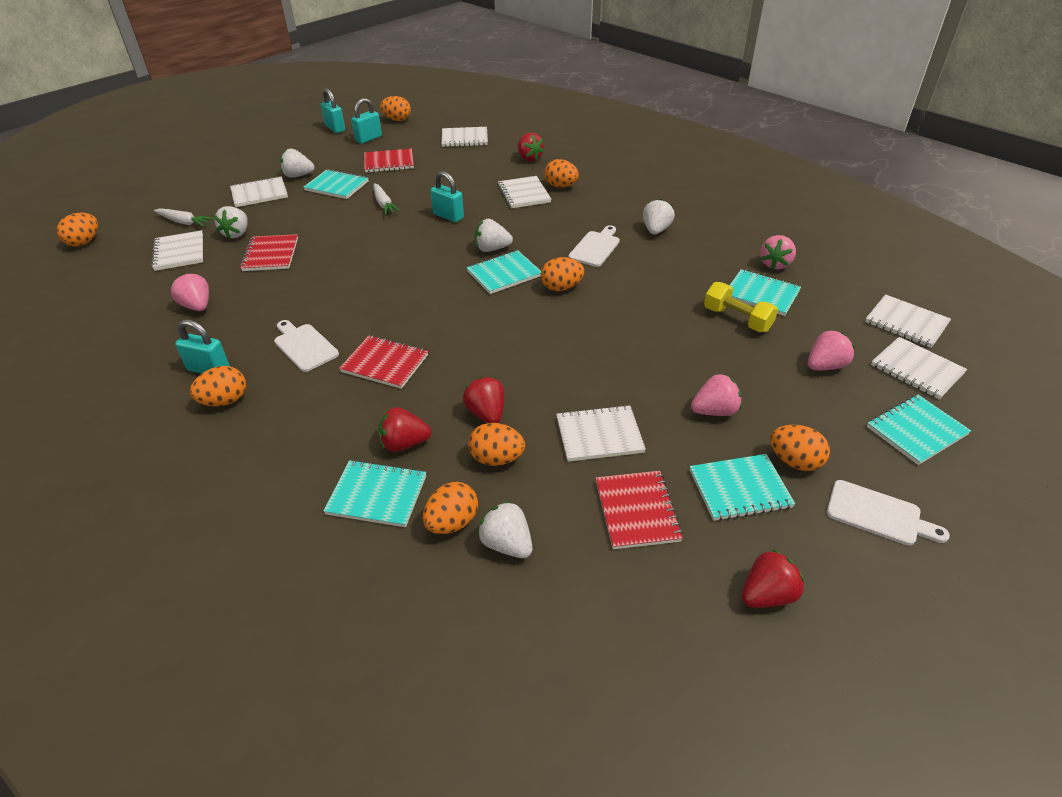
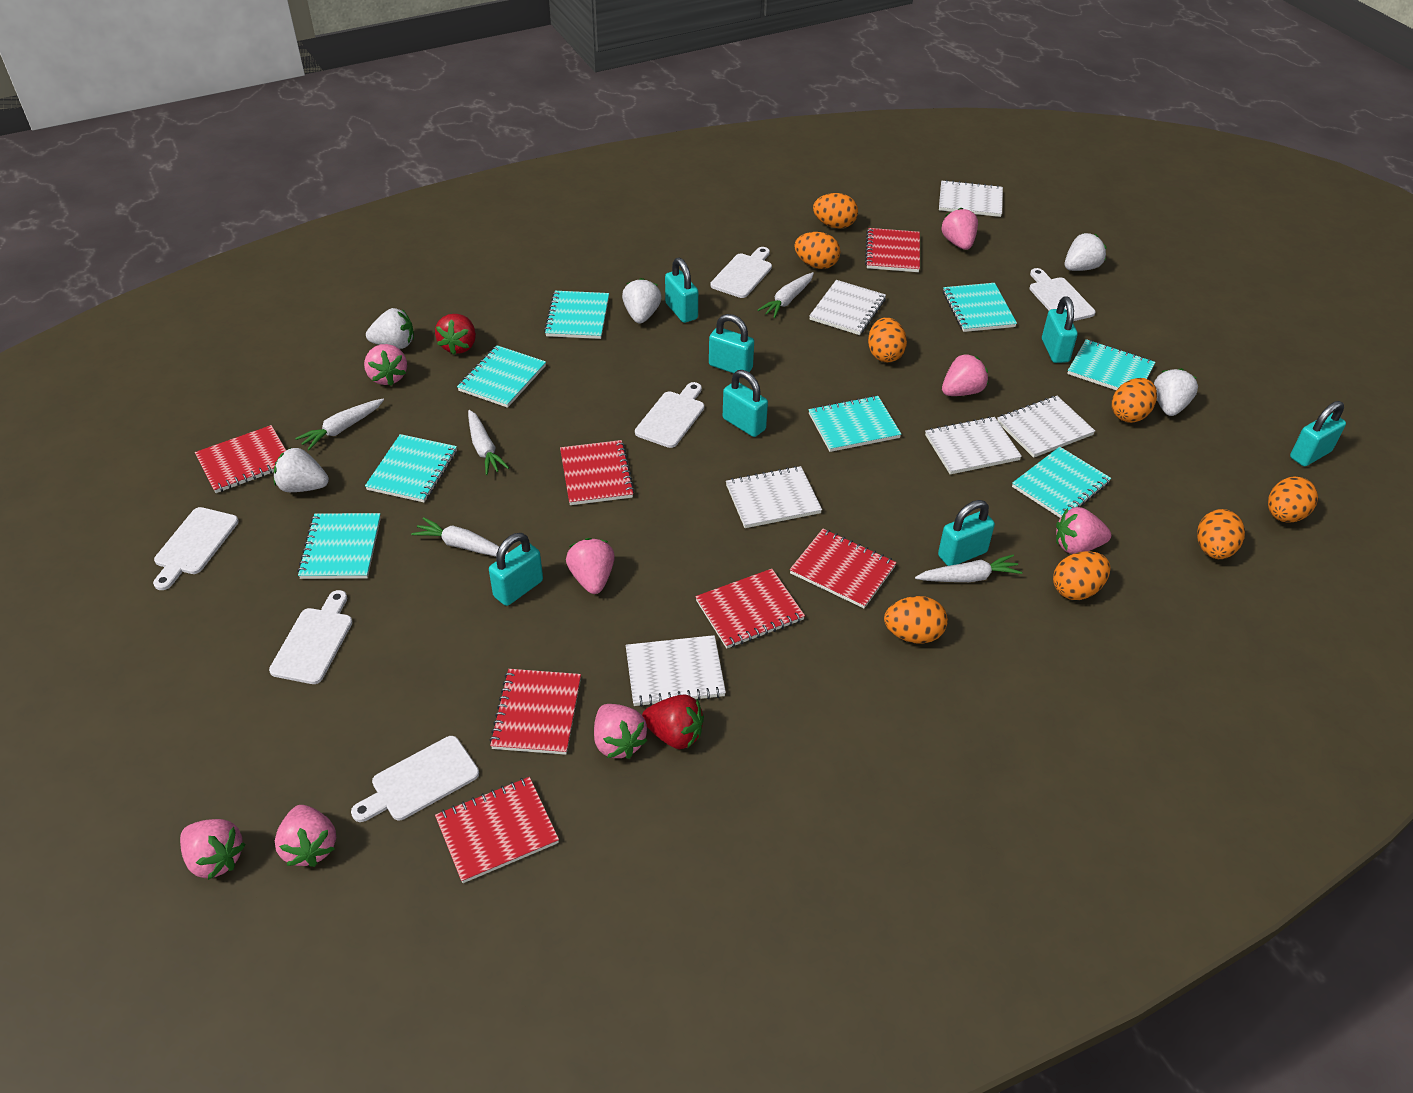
pink strawberry: 4 -> 8
red notebook: 4 -> 7
red strawberry: 4 -> 2
turquoise notebook: 6 -> 8
turquoise padlock: 4 -> 7
white carrot: 2 -> 5
white cutting board: 3 -> 6
white notebook: 7 -> 6
yellow dumbbell: 1 -> 0

